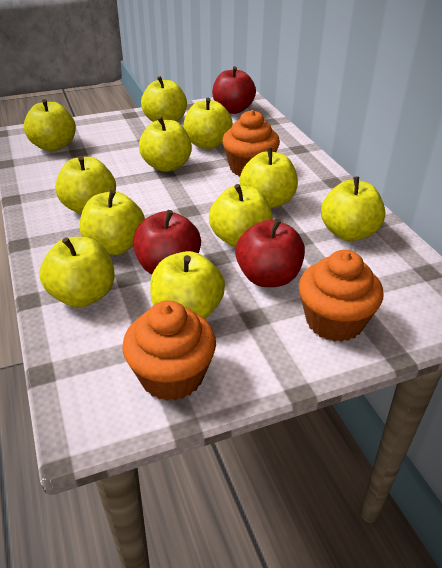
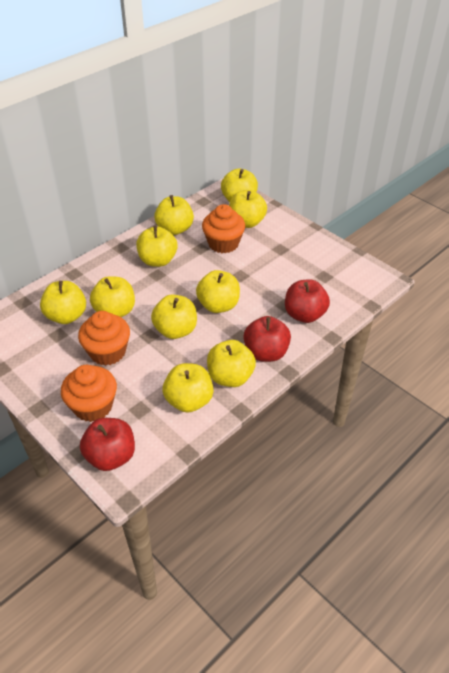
yellow apple: 11 -> 10

